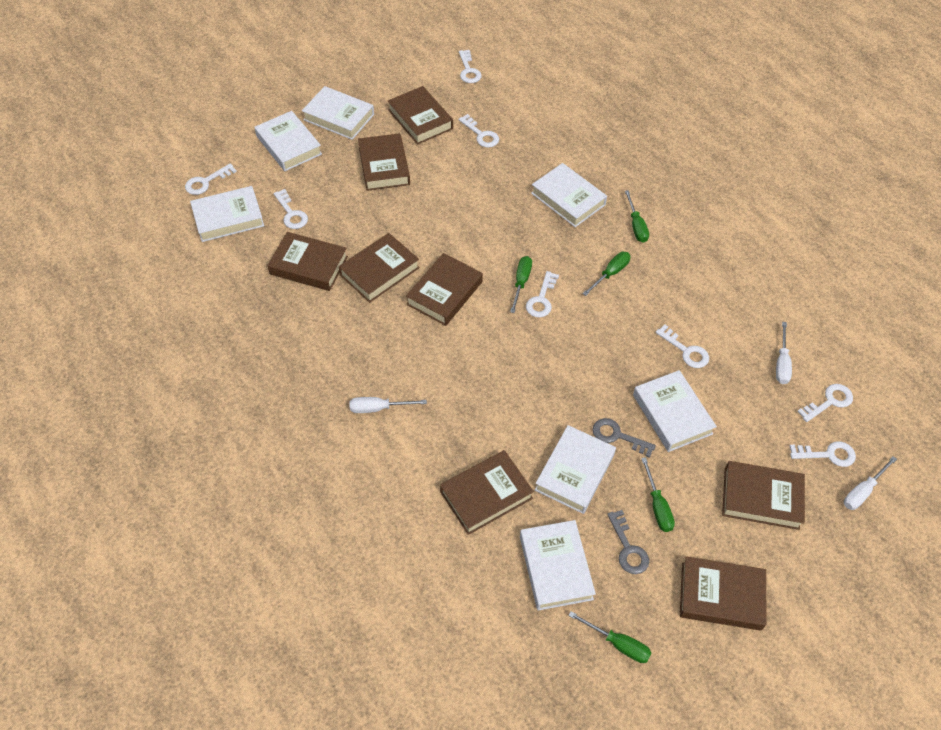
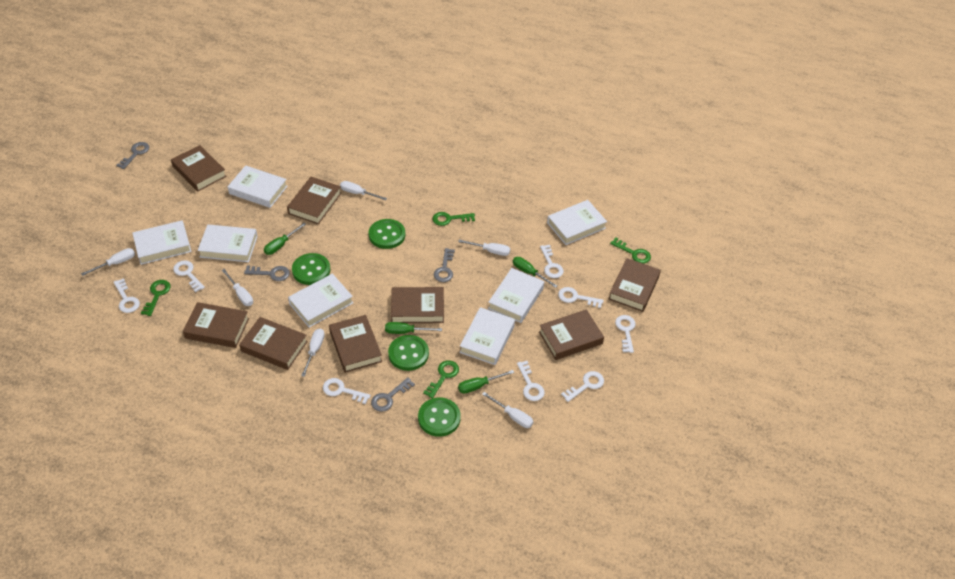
green button: 0 -> 4
green key: 0 -> 4
green screwdriver: 5 -> 4
grey key: 2 -> 4
white screwdriver: 3 -> 6

